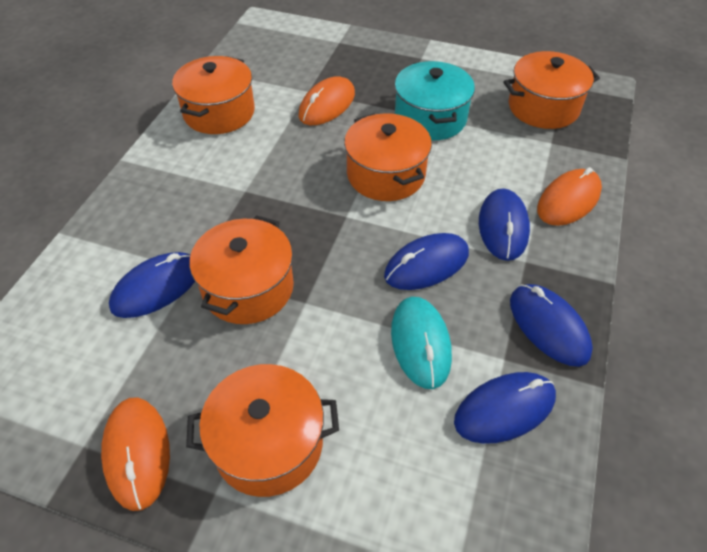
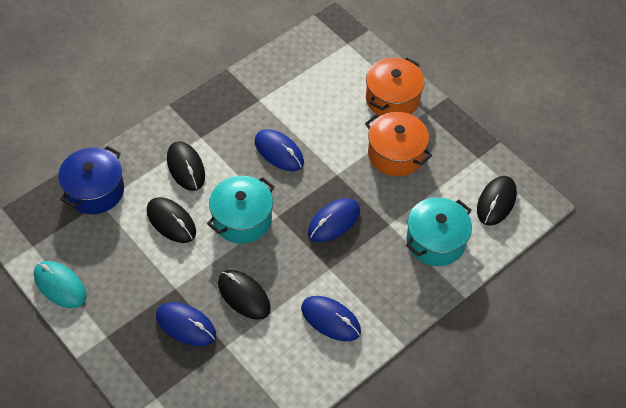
black mouse: 0 -> 4
blue mouse: 5 -> 4
blue pot: 0 -> 1
orange mouse: 3 -> 0
orange pot: 5 -> 2
turquoise pot: 1 -> 2

